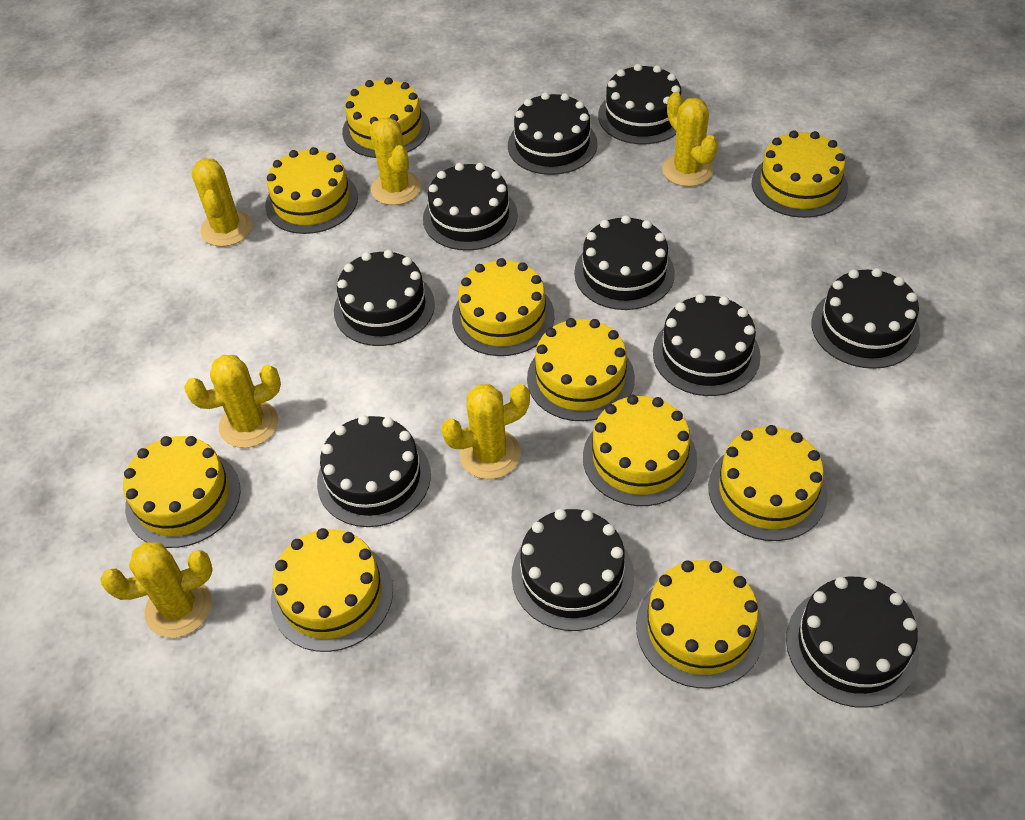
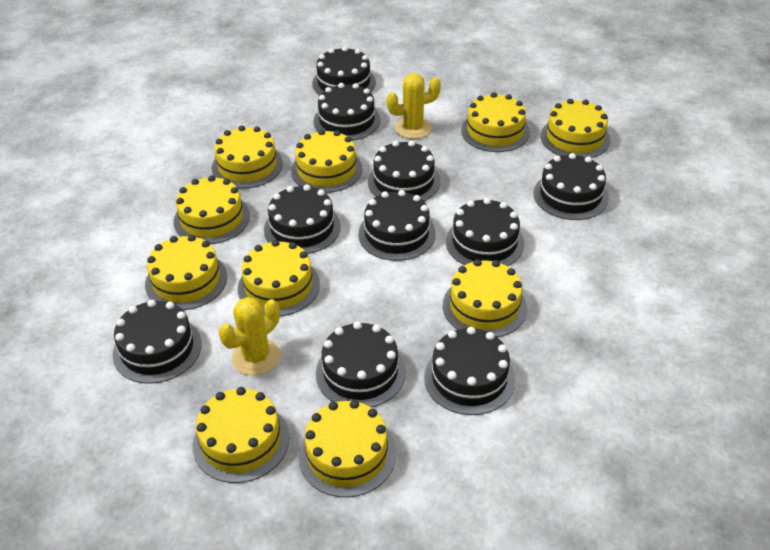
yellow cactus: 6 -> 2

